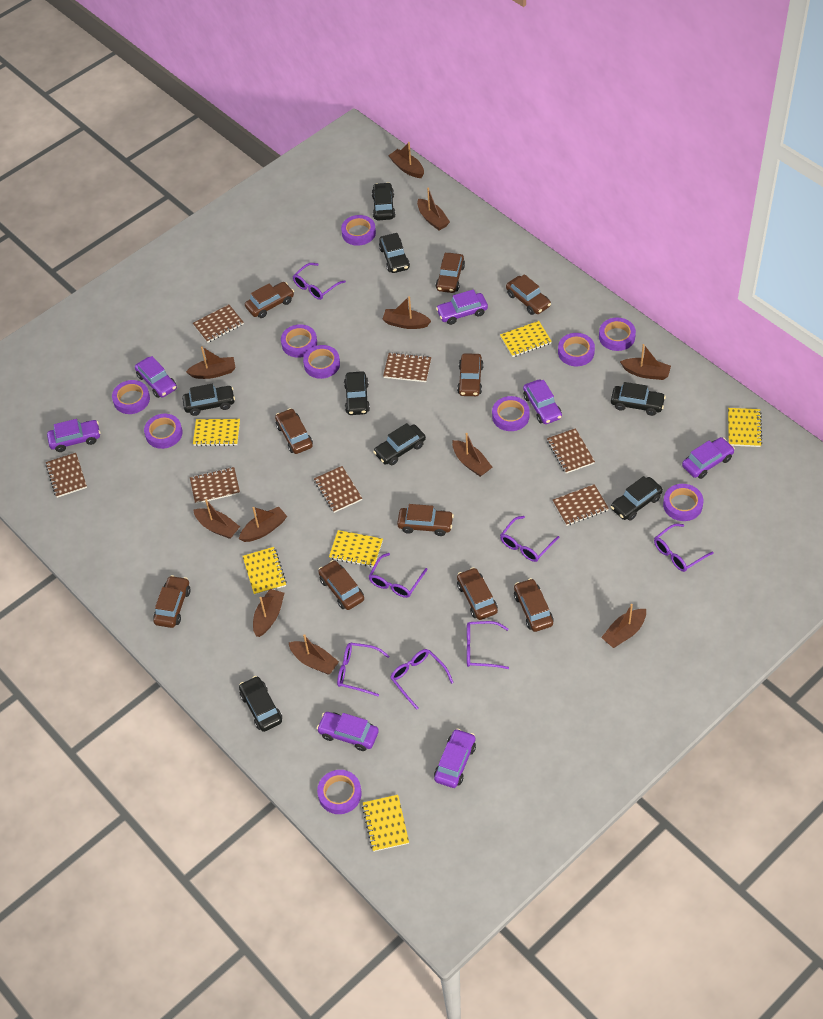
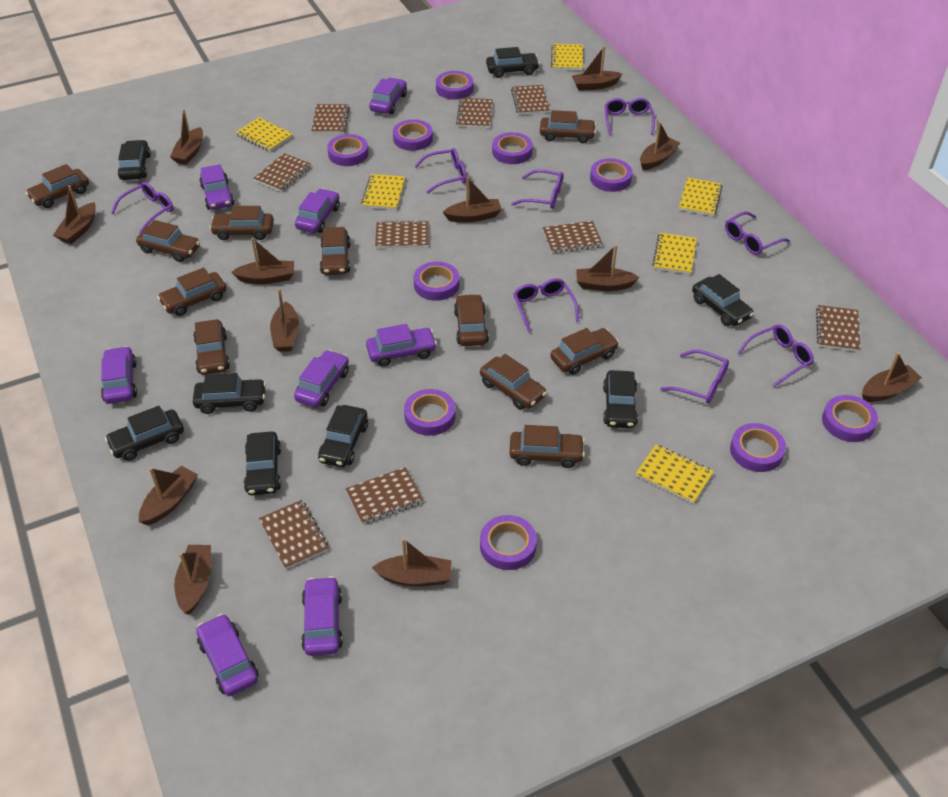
brown boat: 11 -> 12
brown car: 10 -> 11
brown notebook: 7 -> 9
purple car: 7 -> 8
purple glasses: 7 -> 8

